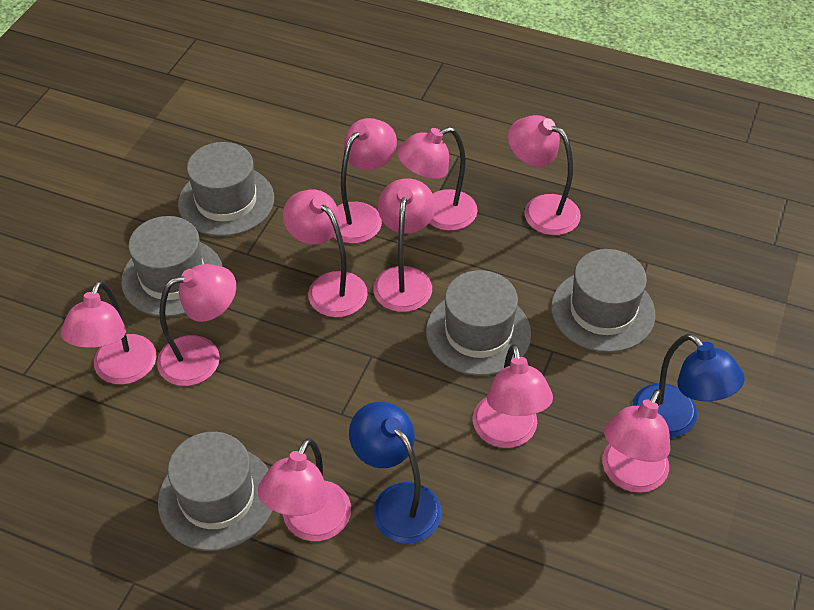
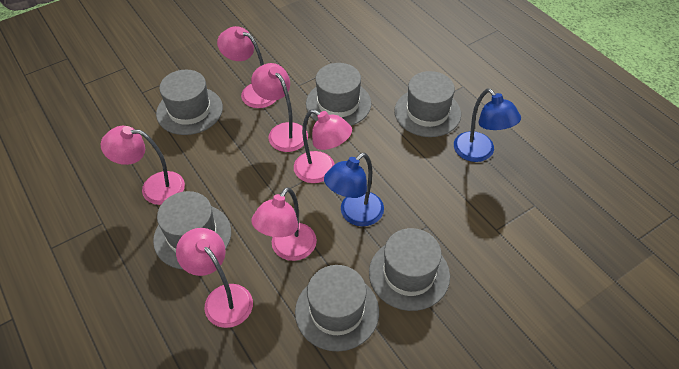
grey hat: 5 -> 6
pink lamp: 10 -> 6

